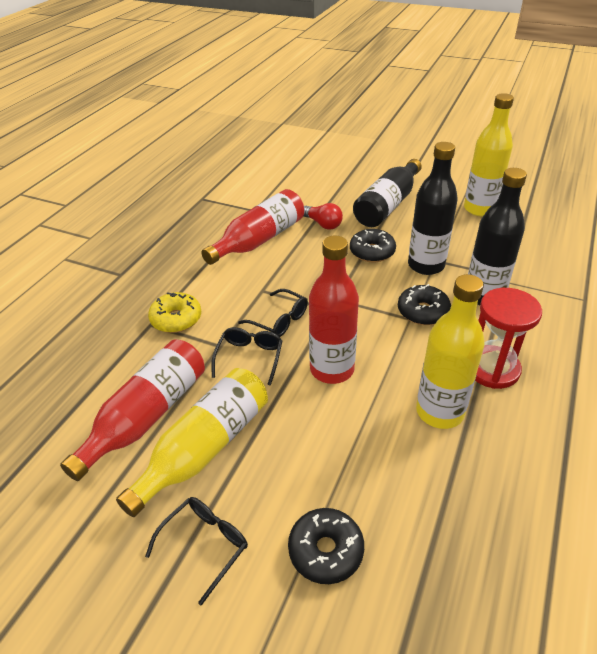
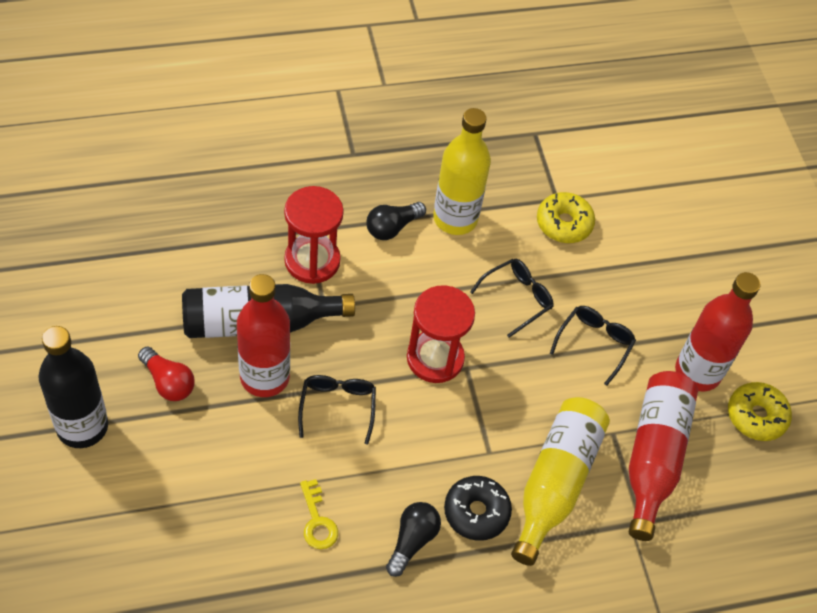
black bottle: 3 -> 2
black donut: 3 -> 1
black light bulb: 0 -> 2
red hourglass: 1 -> 2
yellow bottle: 3 -> 2
yellow donut: 1 -> 2
yellow key: 0 -> 1

